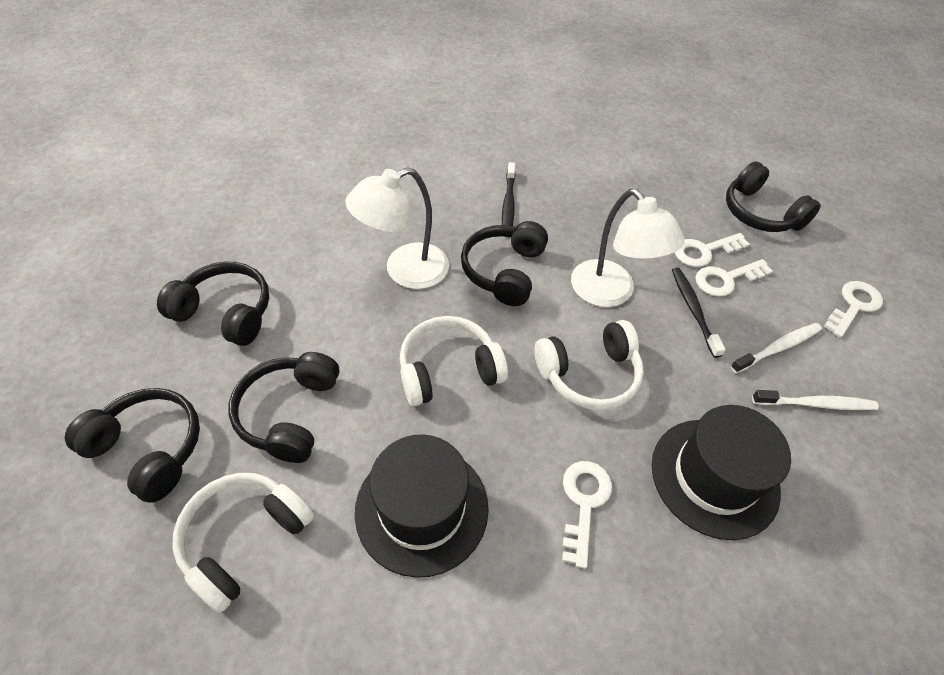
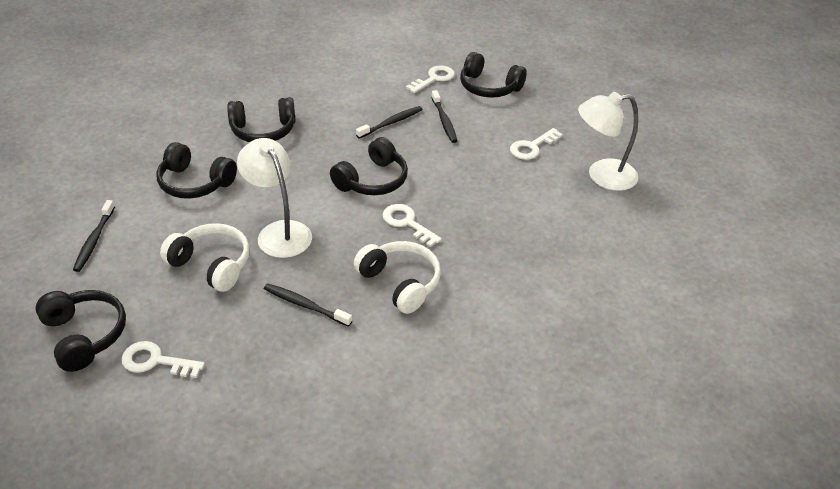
black hat: 2 -> 0
black toothbrush: 2 -> 4
white headphones: 3 -> 2
white toothbrush: 2 -> 0

